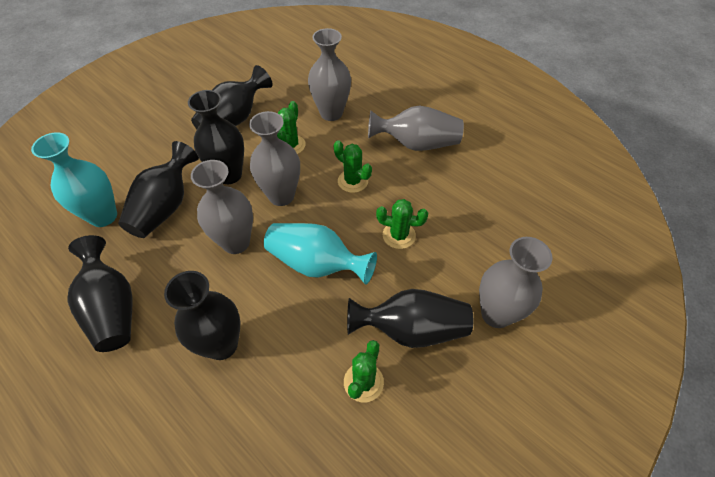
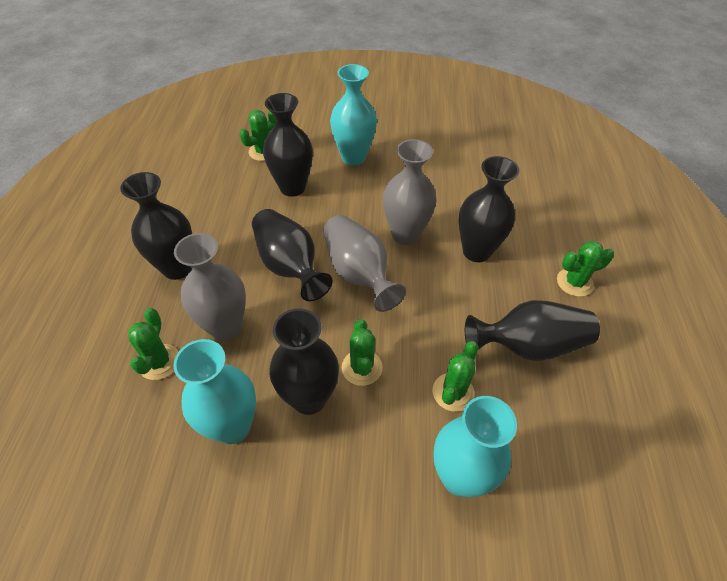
green cactus: 4 -> 5
grey vase: 5 -> 3
turquoise vase: 2 -> 3

